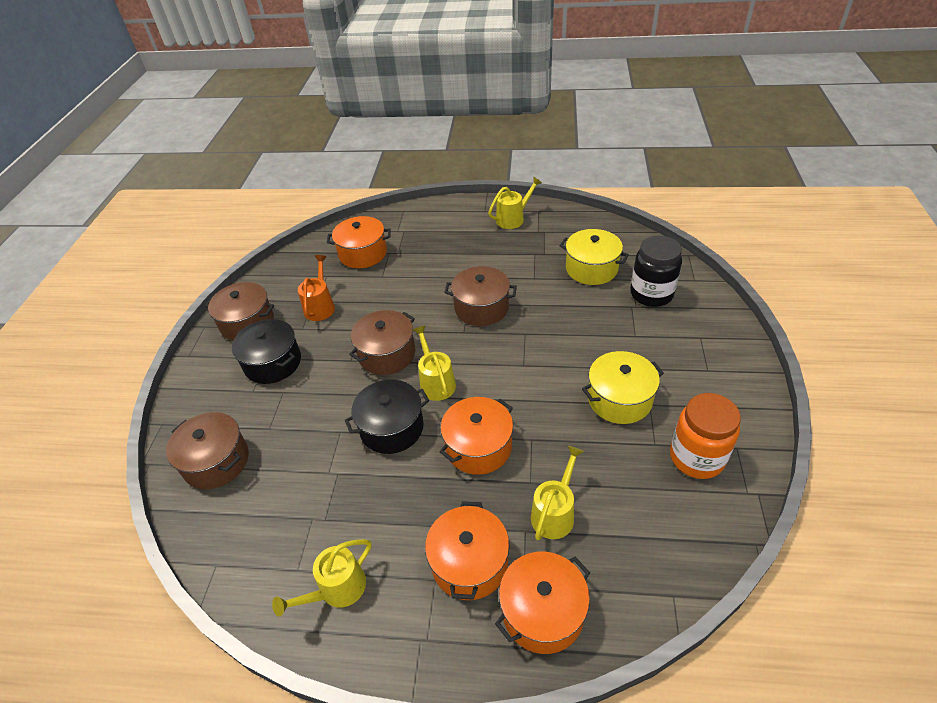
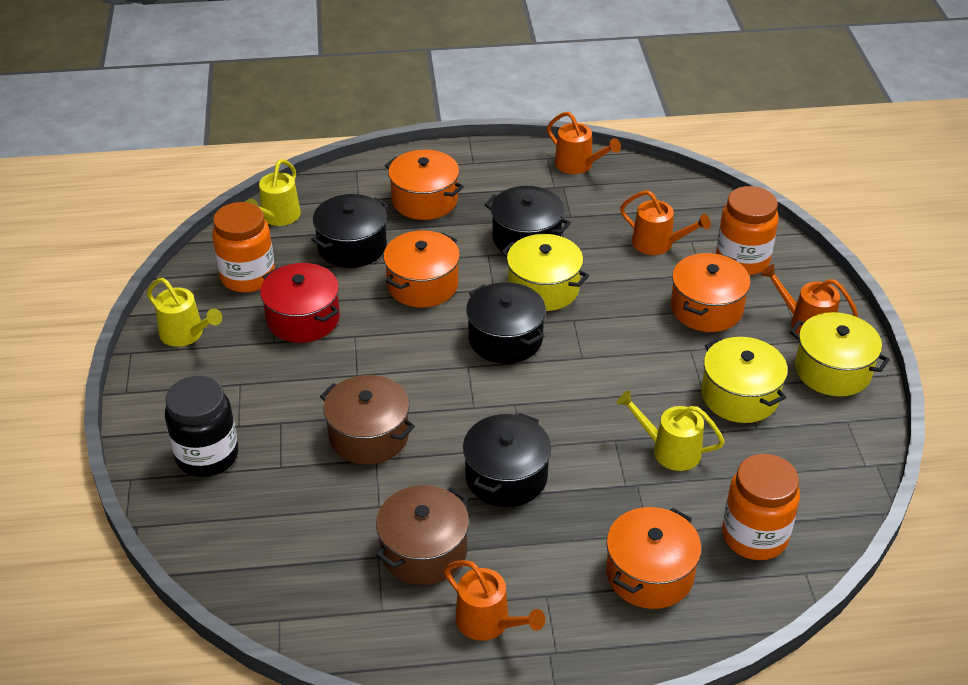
black pot: 2 -> 4
brown pot: 4 -> 2
orange jar: 1 -> 3
orange watering can: 1 -> 4
red pot: 0 -> 1
yellow pot: 2 -> 3
yellow watering can: 4 -> 3

